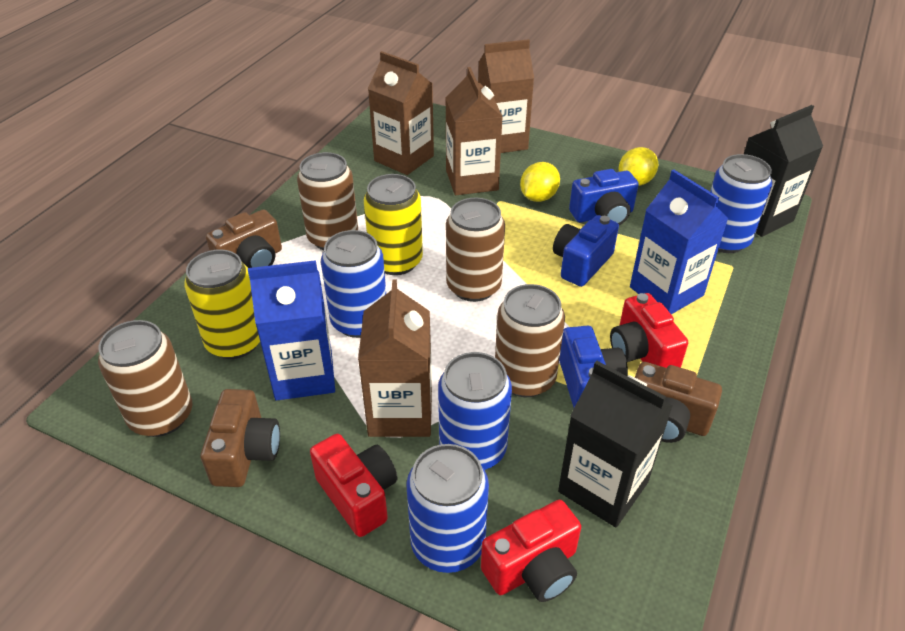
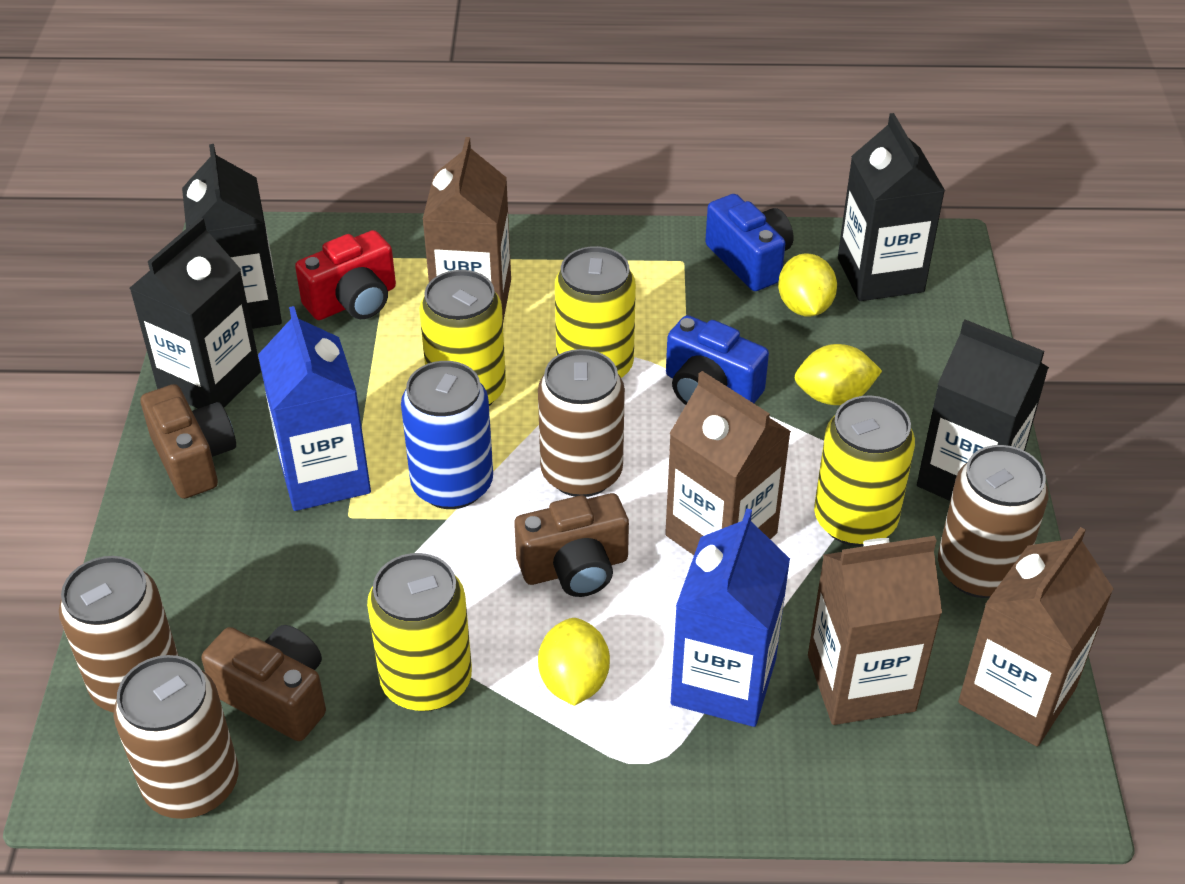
black carton: 2 -> 4
blue camera: 3 -> 2
blue can: 4 -> 1
red camera: 3 -> 1
yellow can: 2 -> 4
yellow lemon: 2 -> 3

